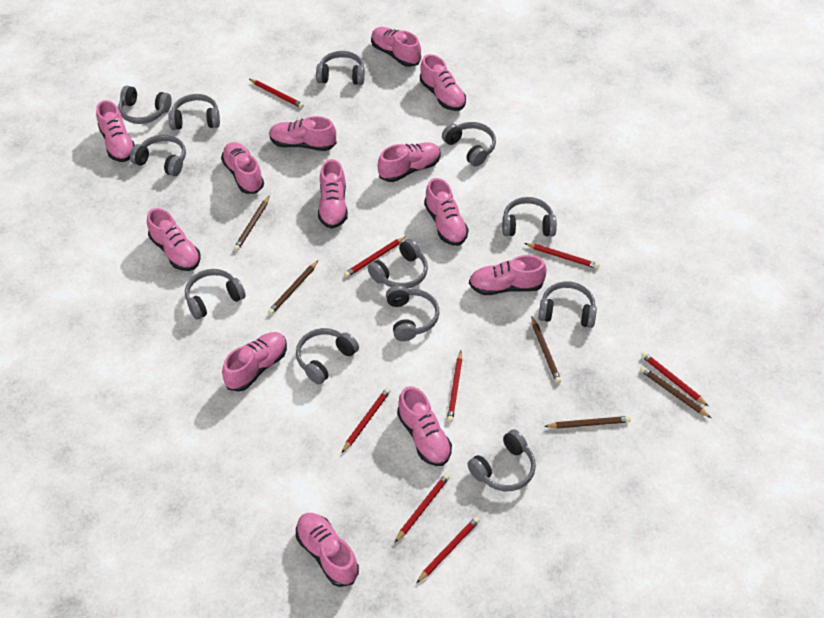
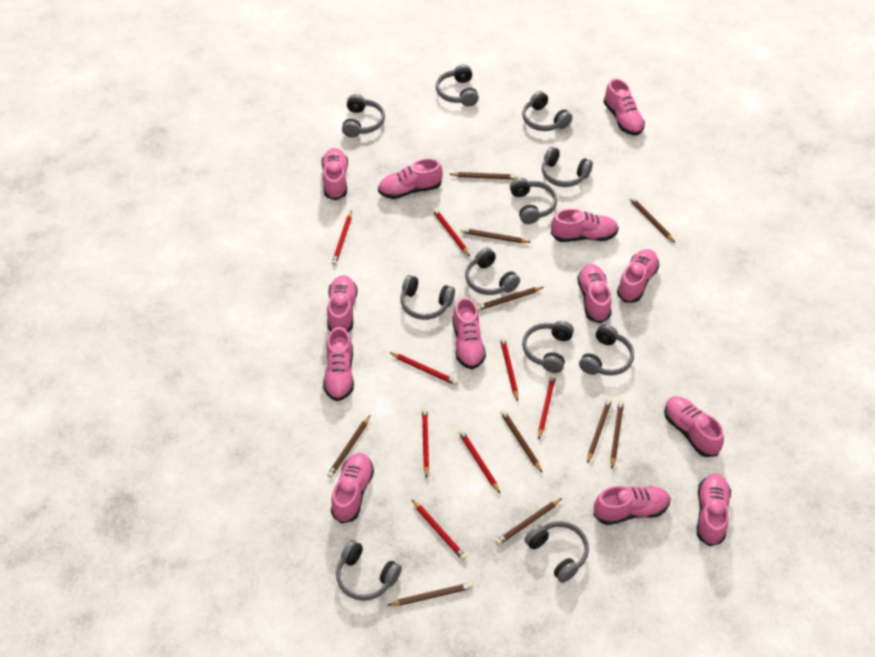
brown pencil: 5 -> 10
grey headphones: 12 -> 11

